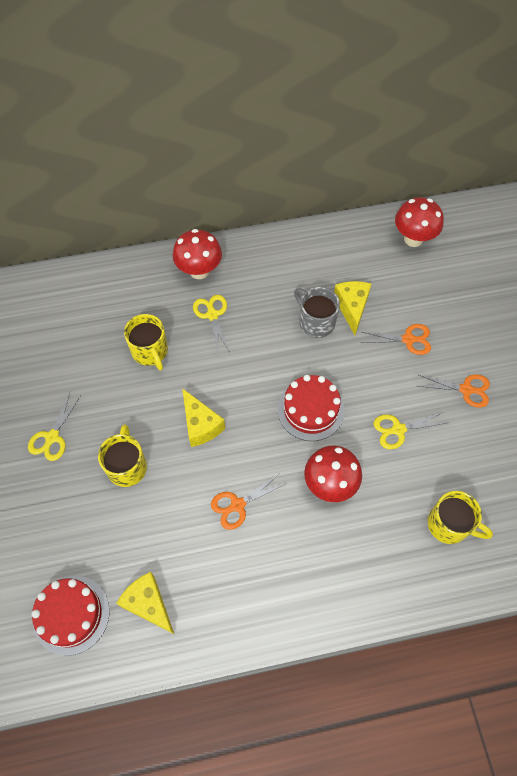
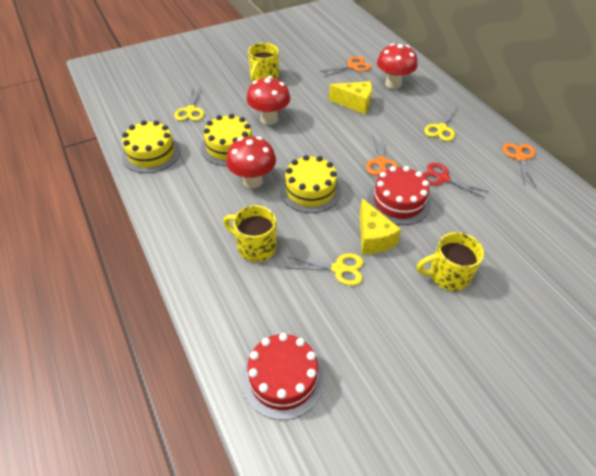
grey mug: 1 -> 0
red scissors: 0 -> 1
yellow cake: 0 -> 3
yellow cheese: 3 -> 2

